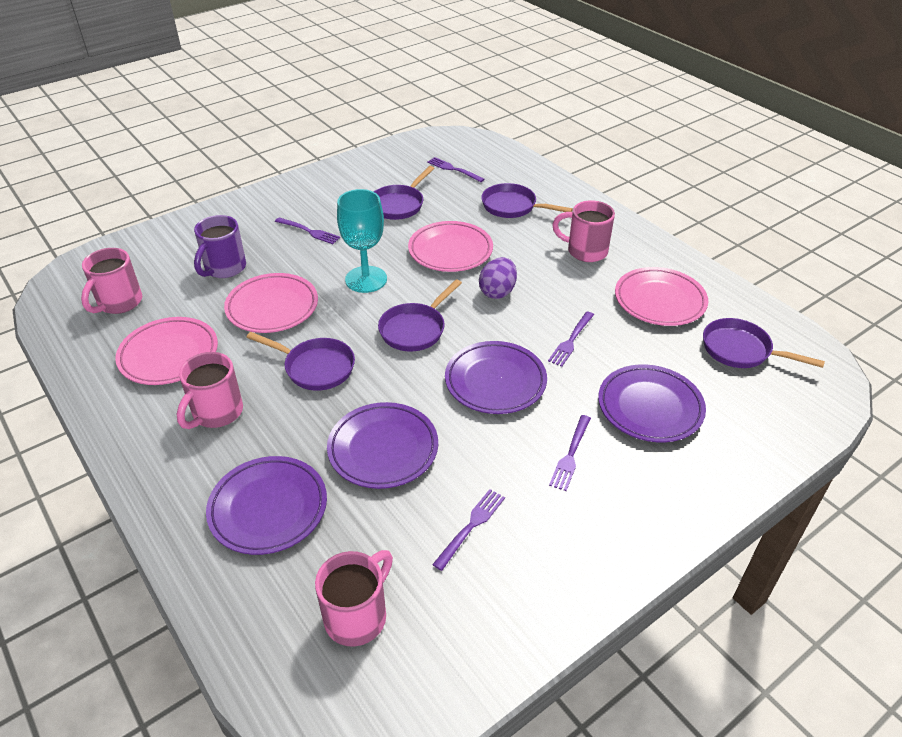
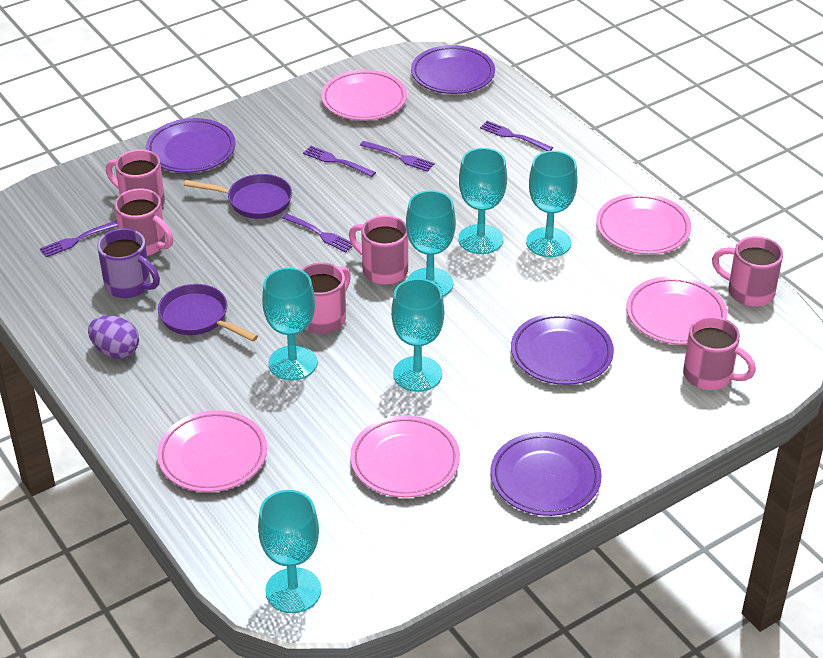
pink mug: 4 -> 6
pink plate: 4 -> 5
purple pan: 5 -> 2
turquoise goblet: 1 -> 6

